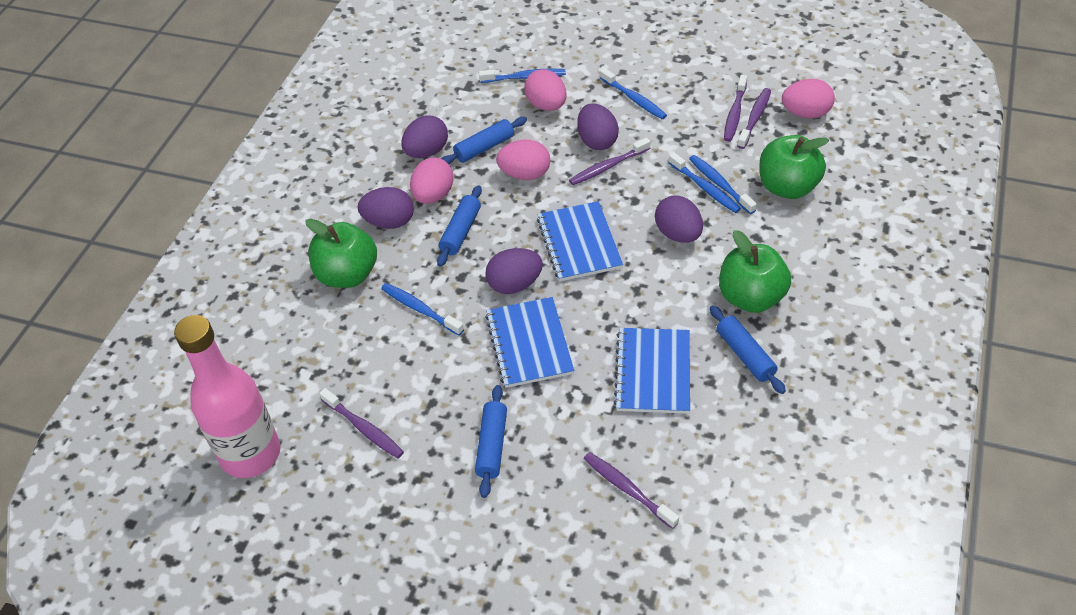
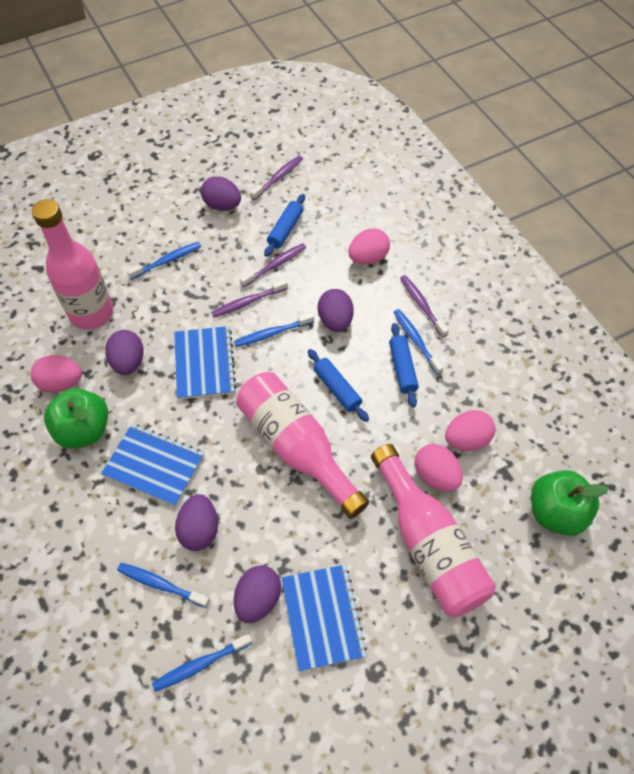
blue rolling pin: 4 -> 3
green apple: 3 -> 2
pink bottle: 1 -> 3
purple toothbrush: 5 -> 4

